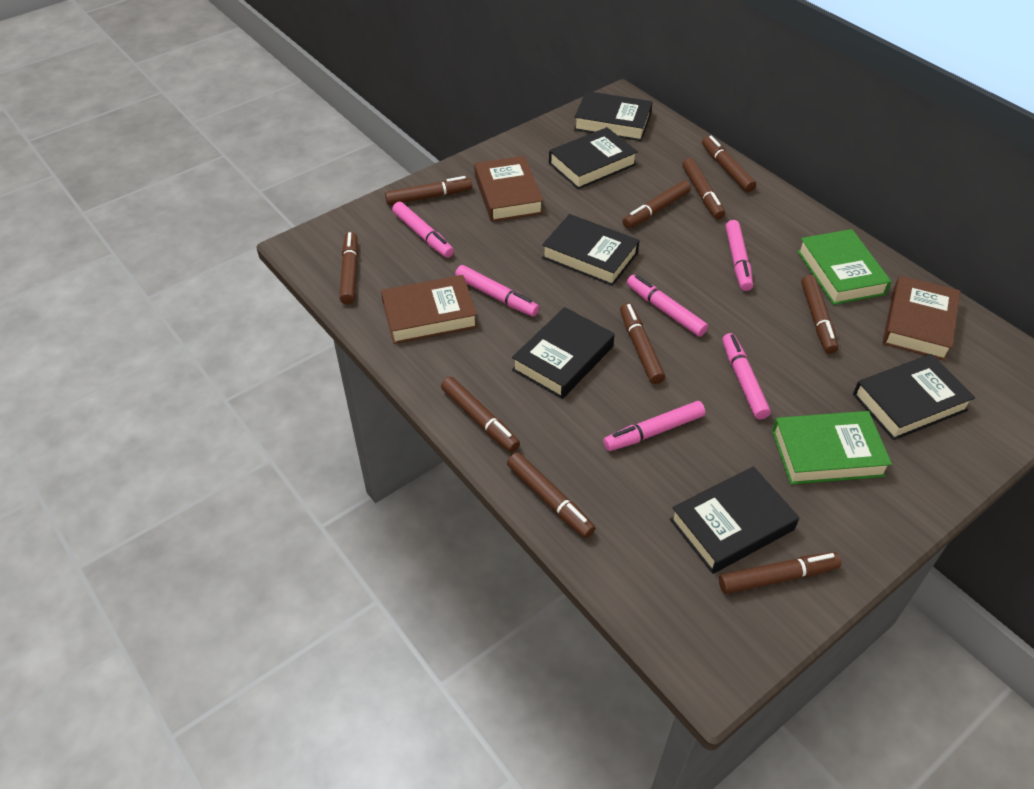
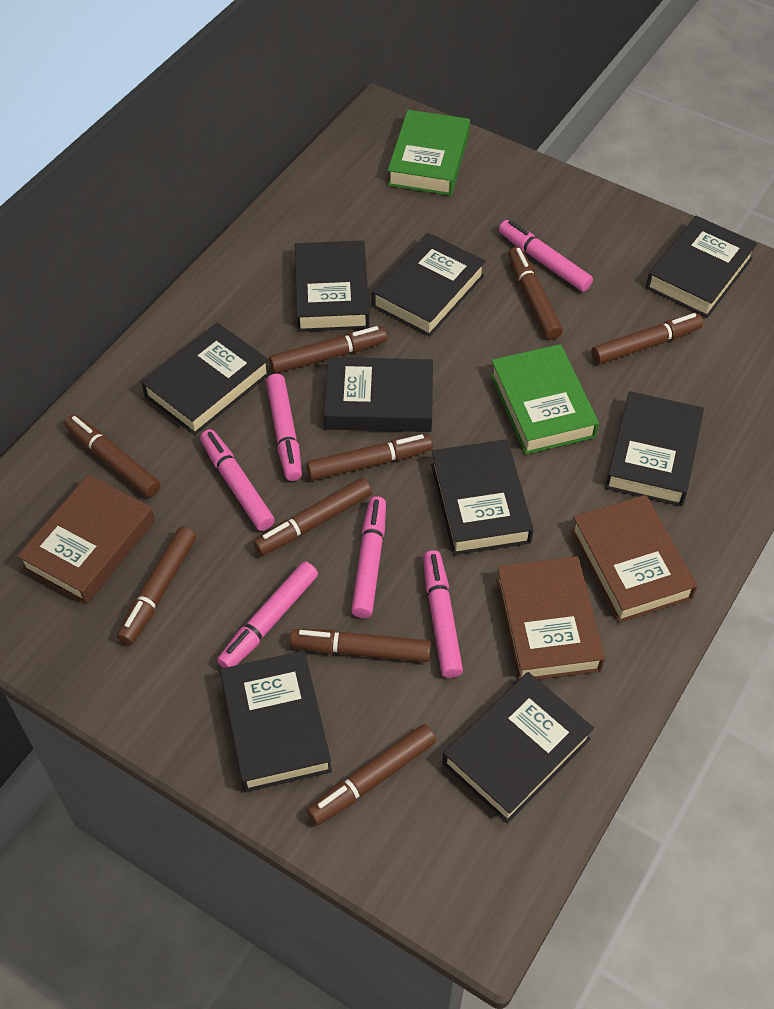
black book: 6 -> 9
brown marker: 10 -> 9

